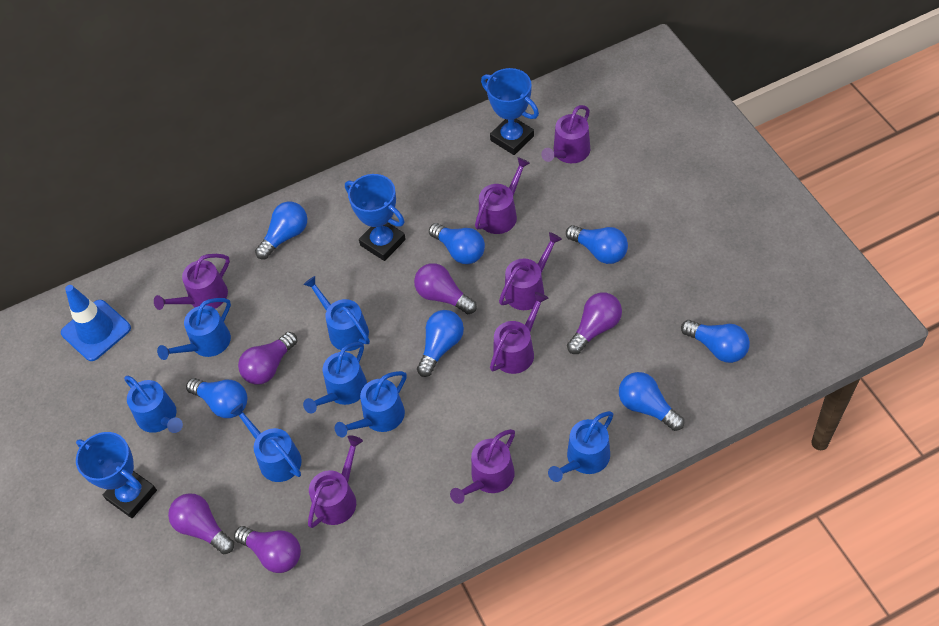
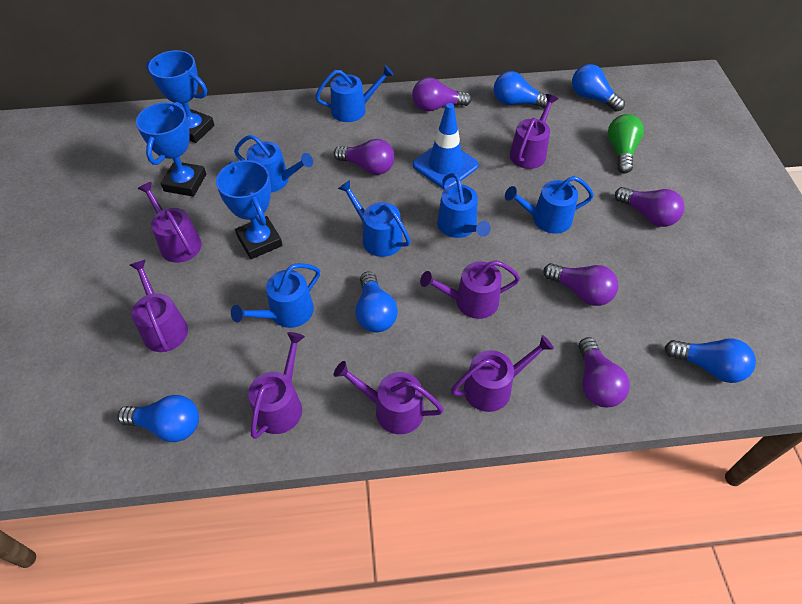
blue light bulb: 7 -> 5
blue watering can: 7 -> 6
green light bulb: 0 -> 1

